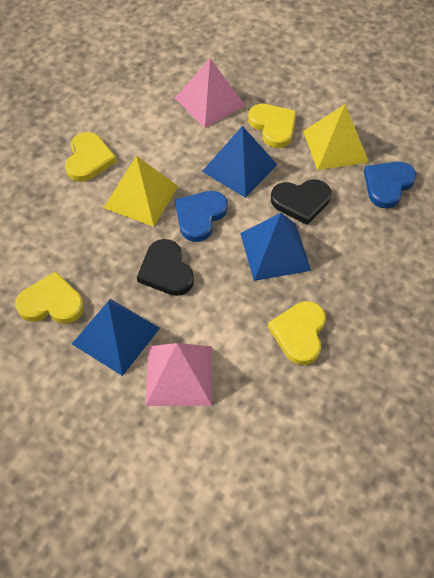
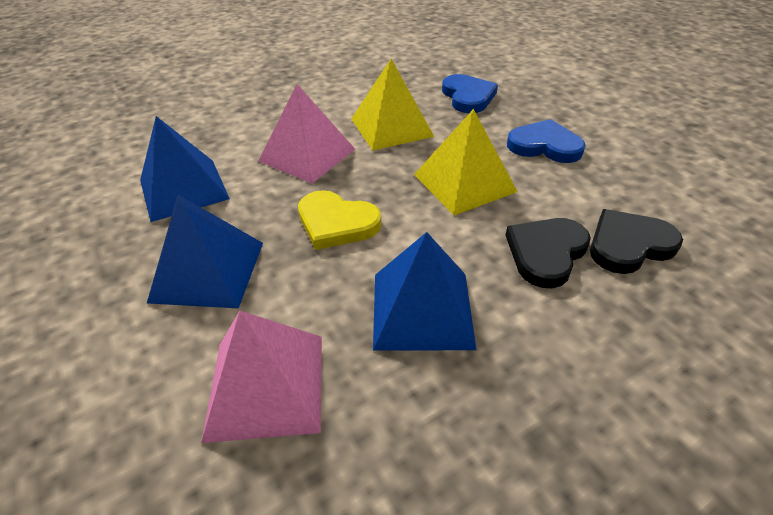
yellow heart: 4 -> 1

